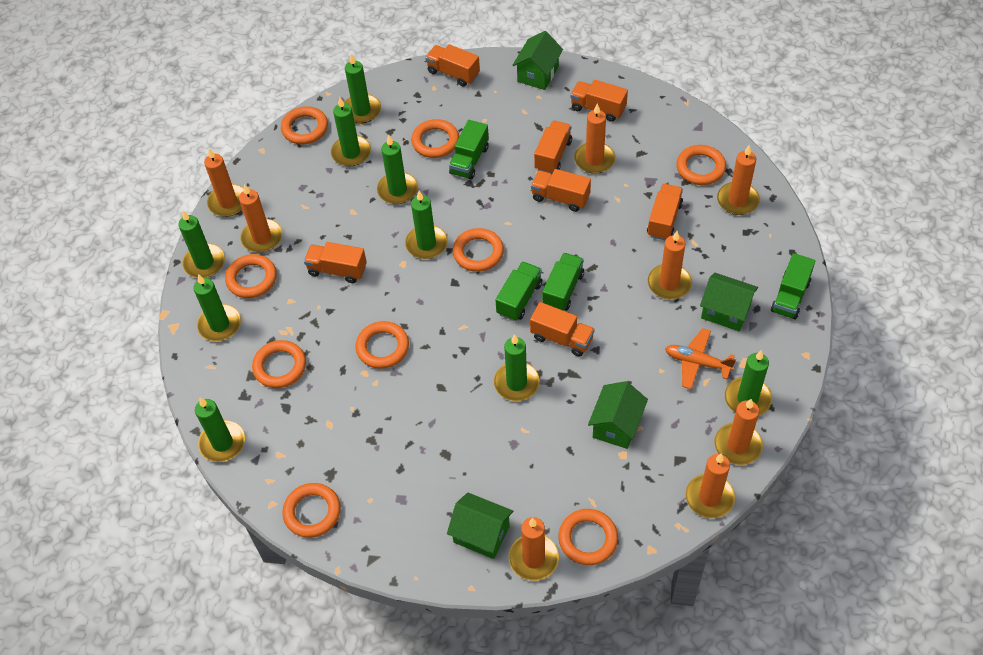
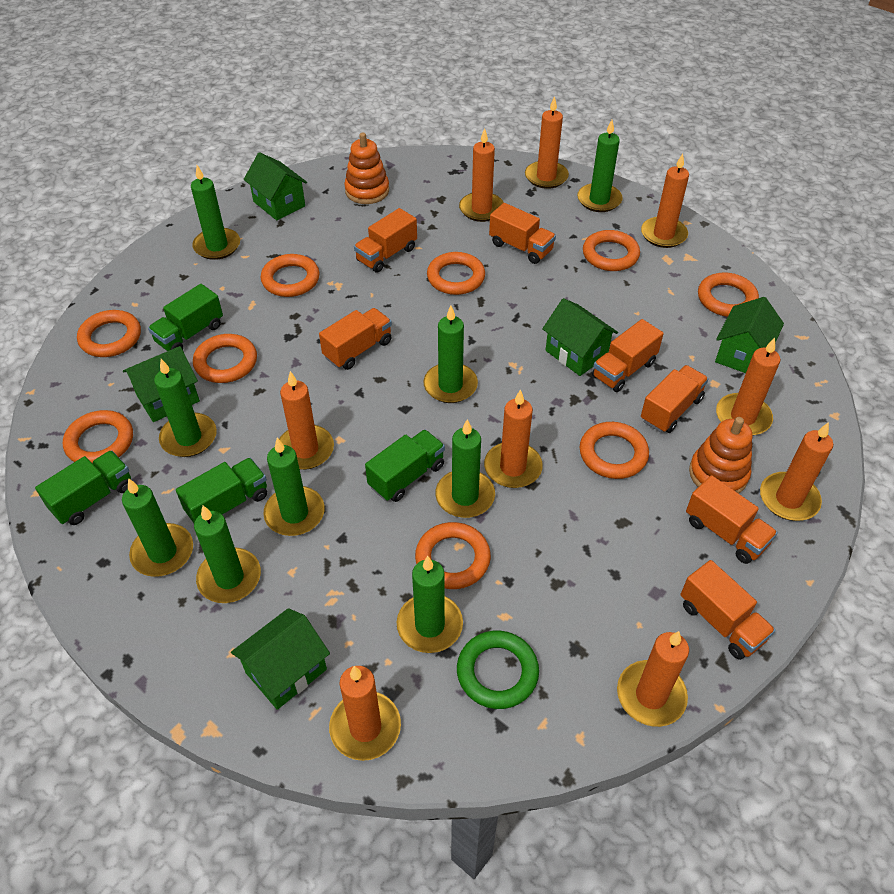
green house: 4 -> 5
green ring: 0 -> 1
orange candle: 8 -> 9
orange plane: 1 -> 0
orange stacking toy: 0 -> 2

